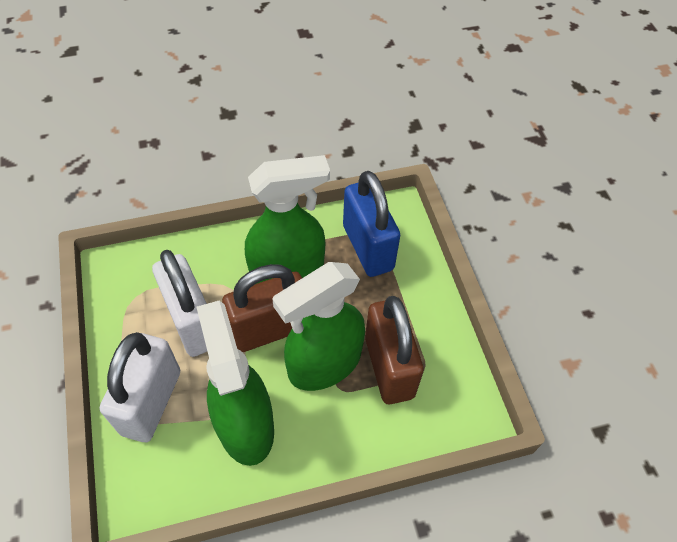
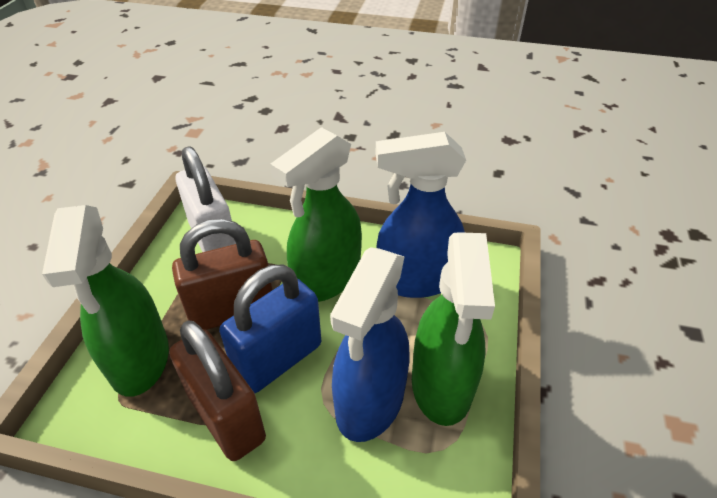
blue spray bottle: 0 -> 2
white padlock: 2 -> 1

